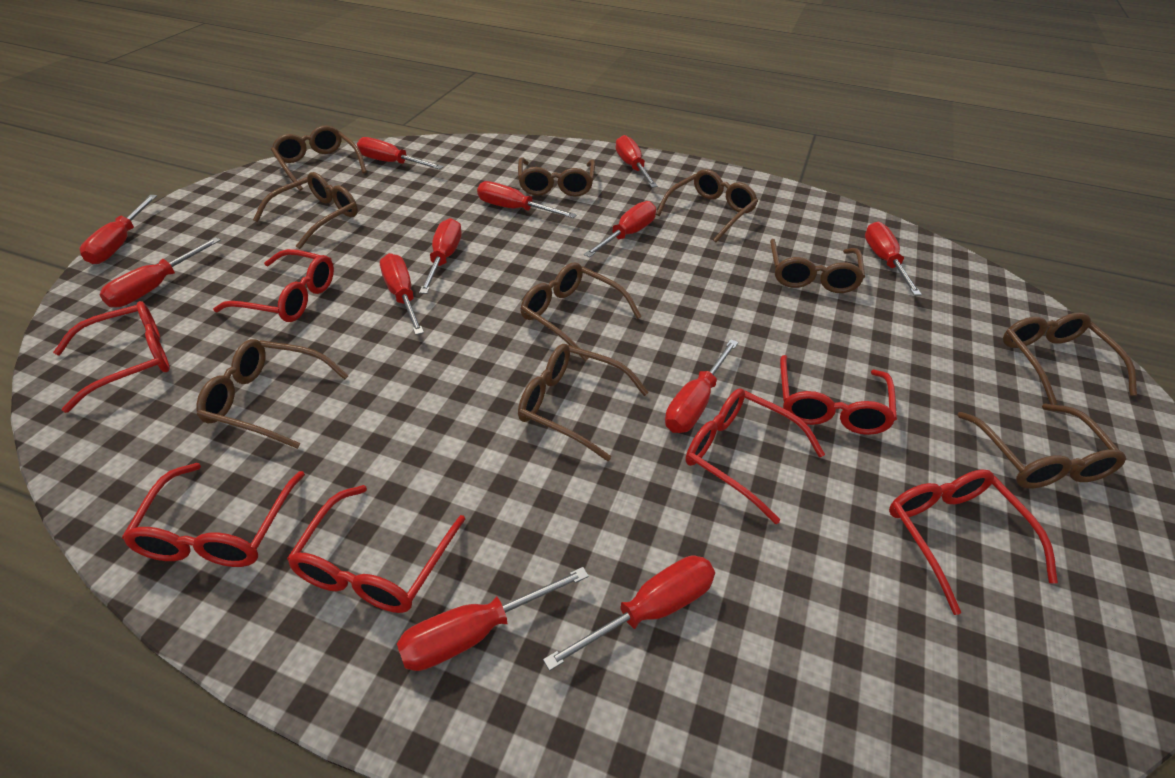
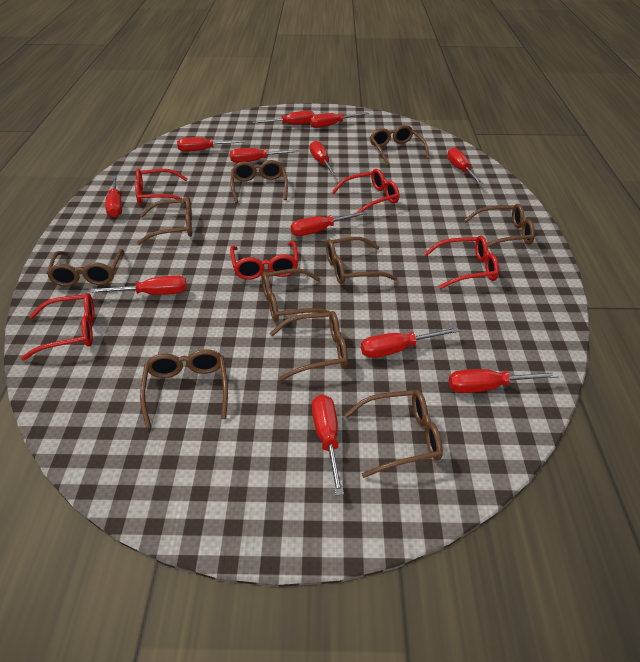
red glasses: 7 -> 5

